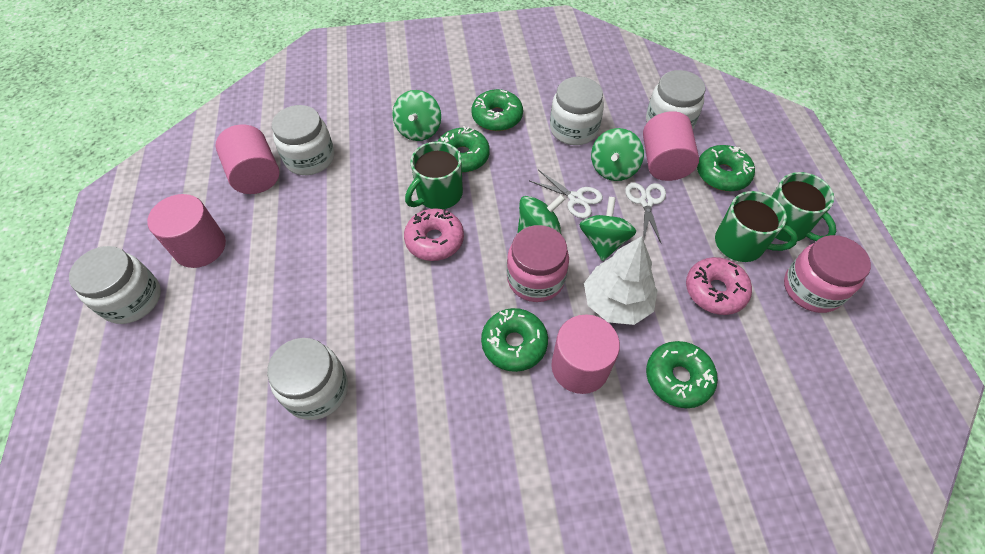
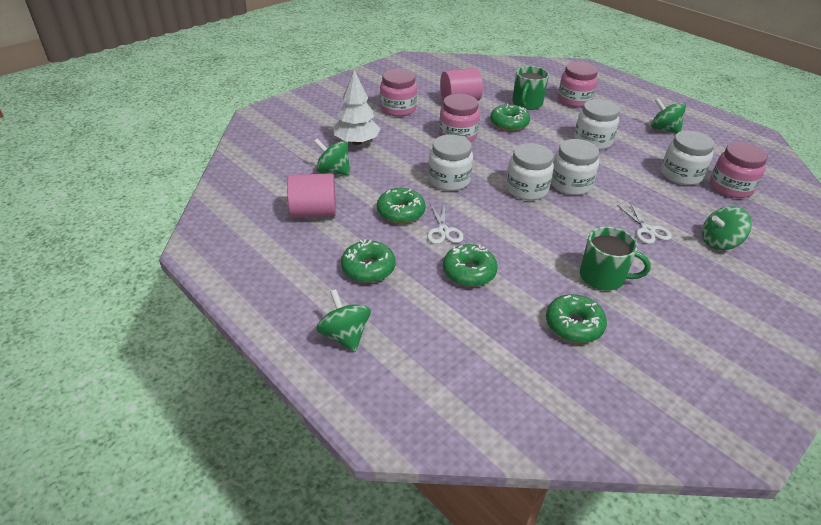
green mug: 3 -> 2
pink cylinder: 4 -> 2
pink donut: 2 -> 0
pink jar: 2 -> 4

